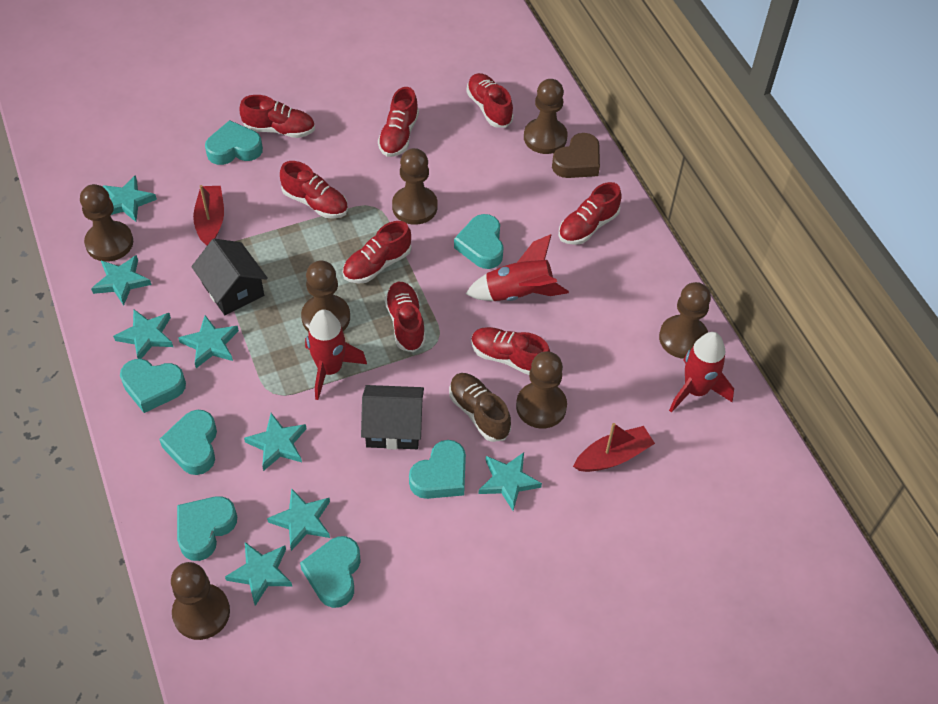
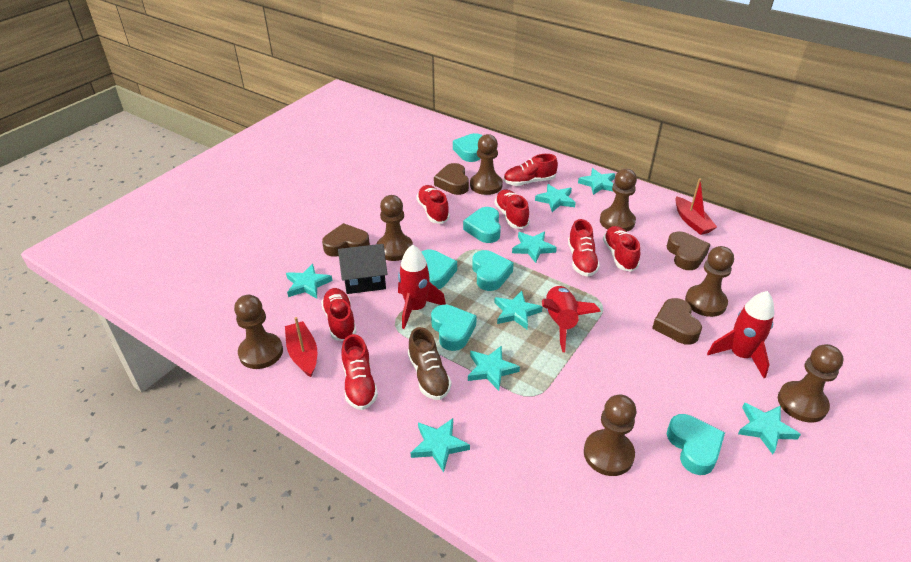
black house: 2 -> 1
brown heart: 1 -> 4
red shoe: 8 -> 7
turquoise heart: 7 -> 6

